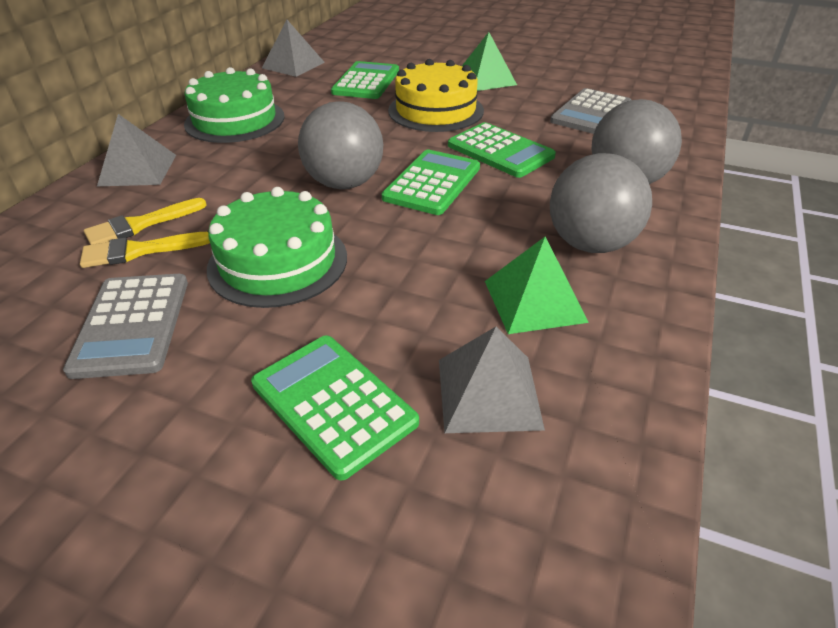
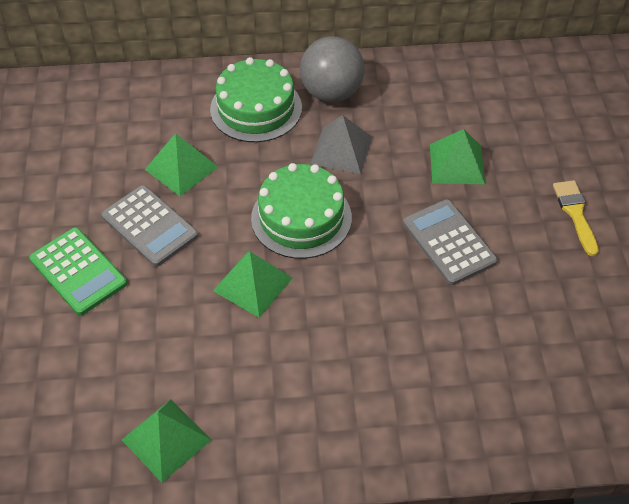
green calculator: 4 -> 1
green pyramid: 2 -> 4
grey ball: 3 -> 1
grey pyramid: 3 -> 1
yellow brush: 2 -> 1
yellow cake: 1 -> 0

